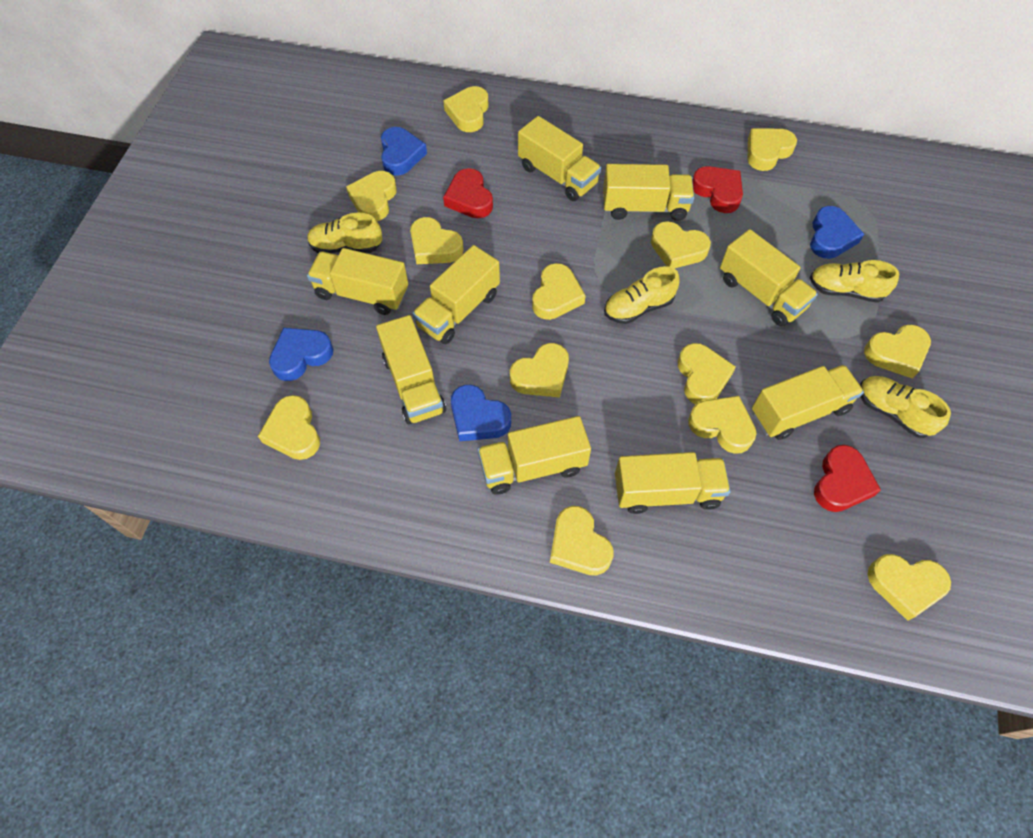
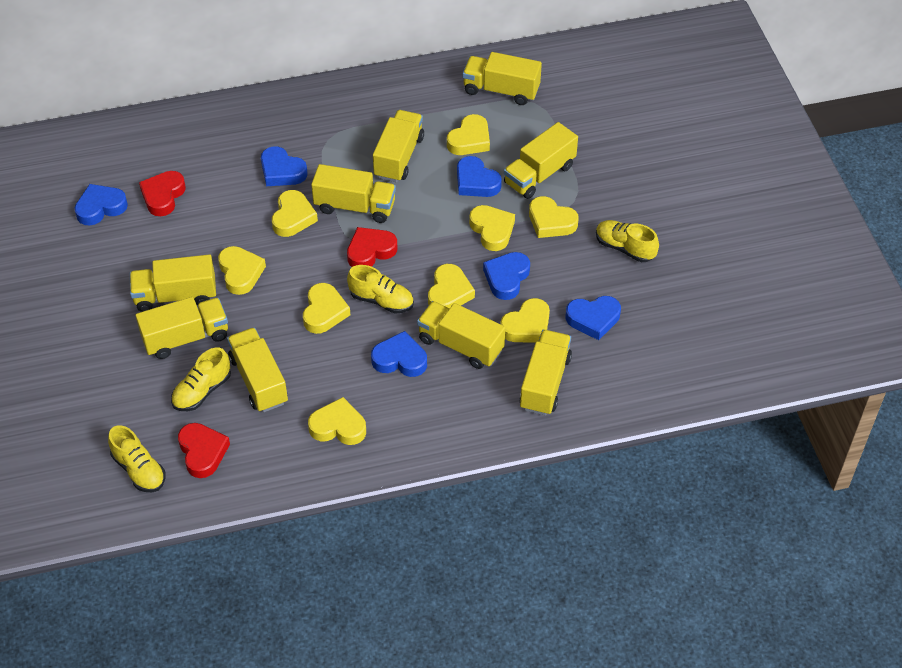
blue heart: 4 -> 6
yellow heart: 13 -> 9

